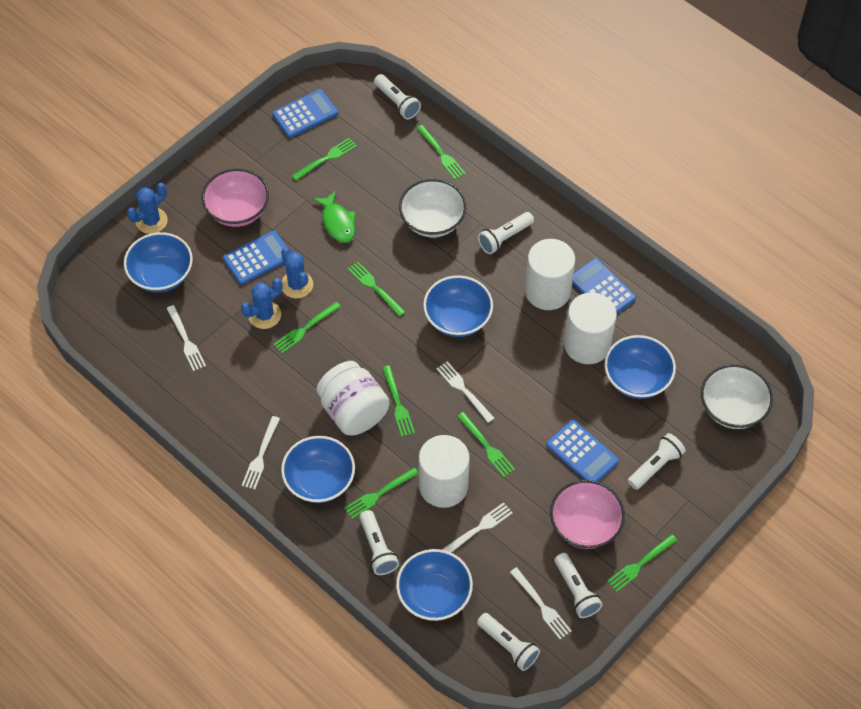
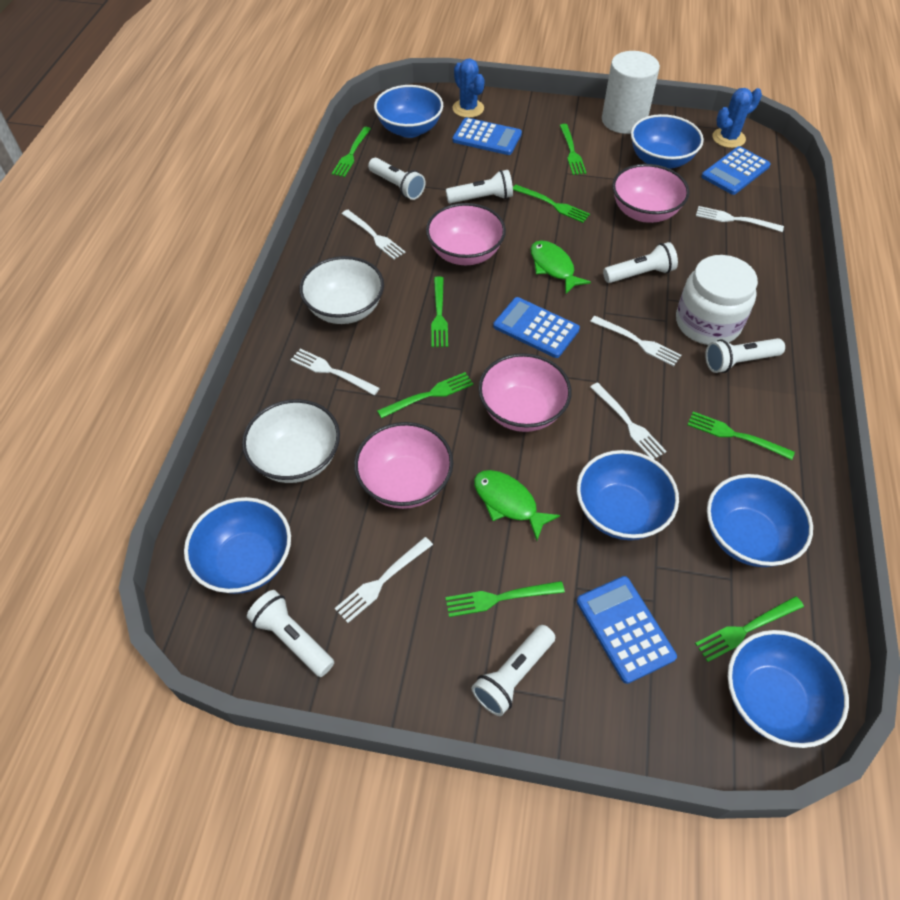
blue bowl: 5 -> 6
blue cactus: 3 -> 2
green fish: 1 -> 2
pink bowl: 2 -> 4
white cylinder: 3 -> 1
white fork: 5 -> 6

